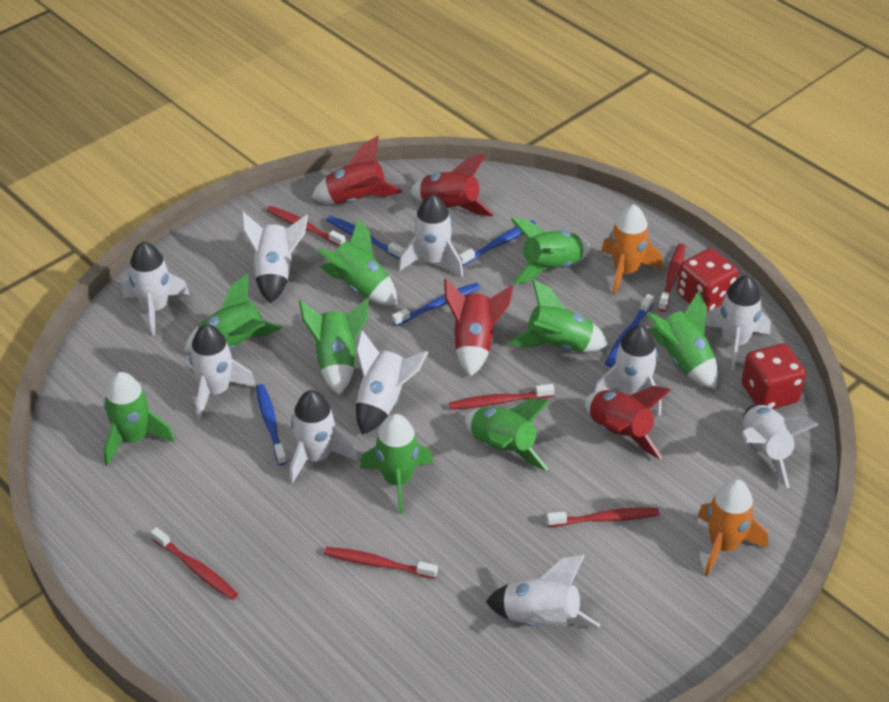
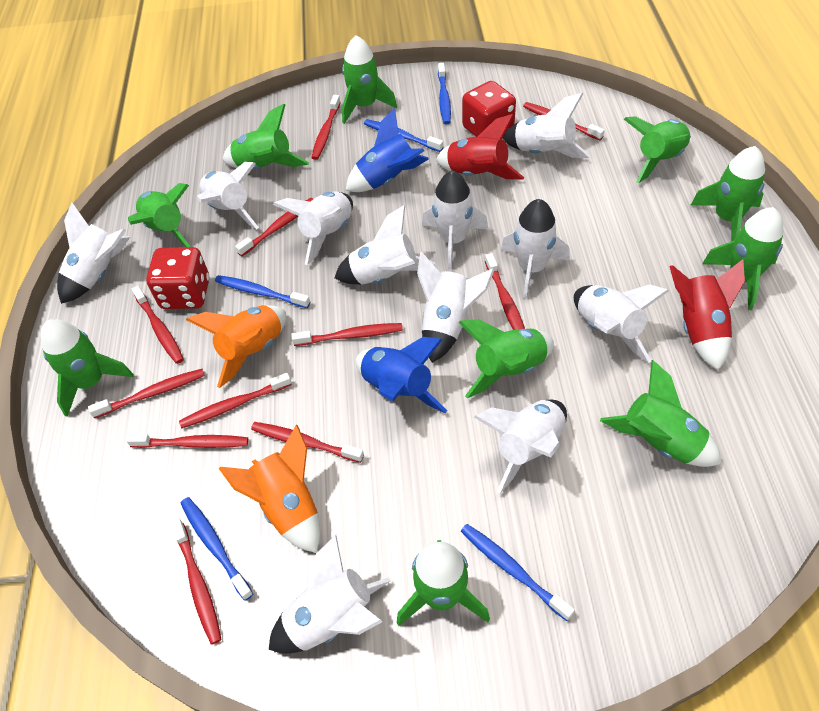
blue rocket: 0 -> 2
green rocket: 9 -> 10
red rocket: 4 -> 2
red toothbrush: 6 -> 11
white rocket: 10 -> 11

